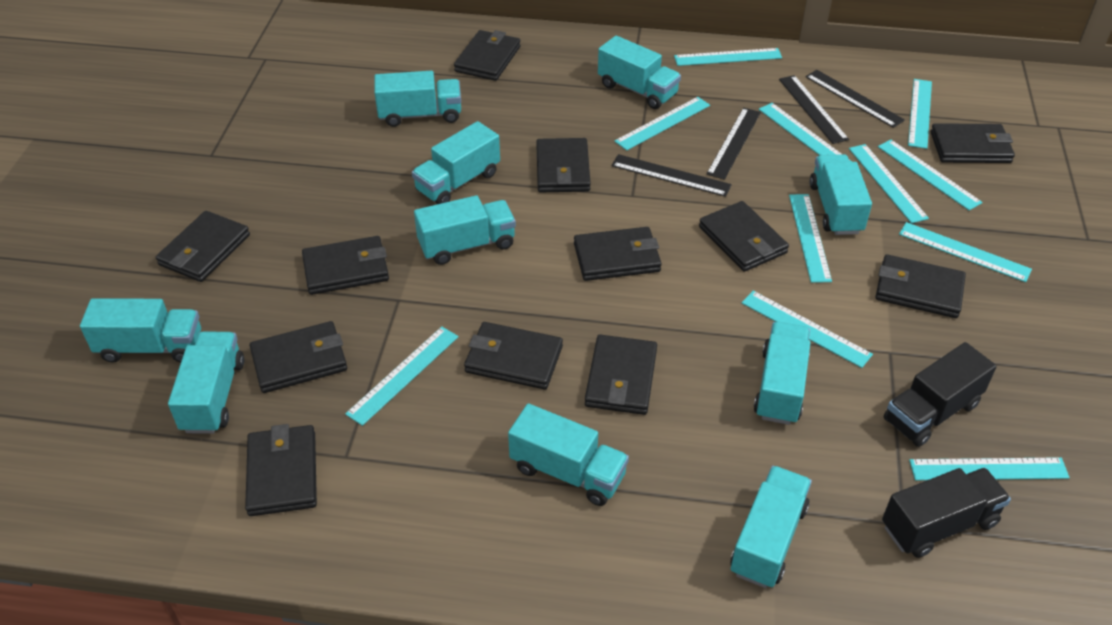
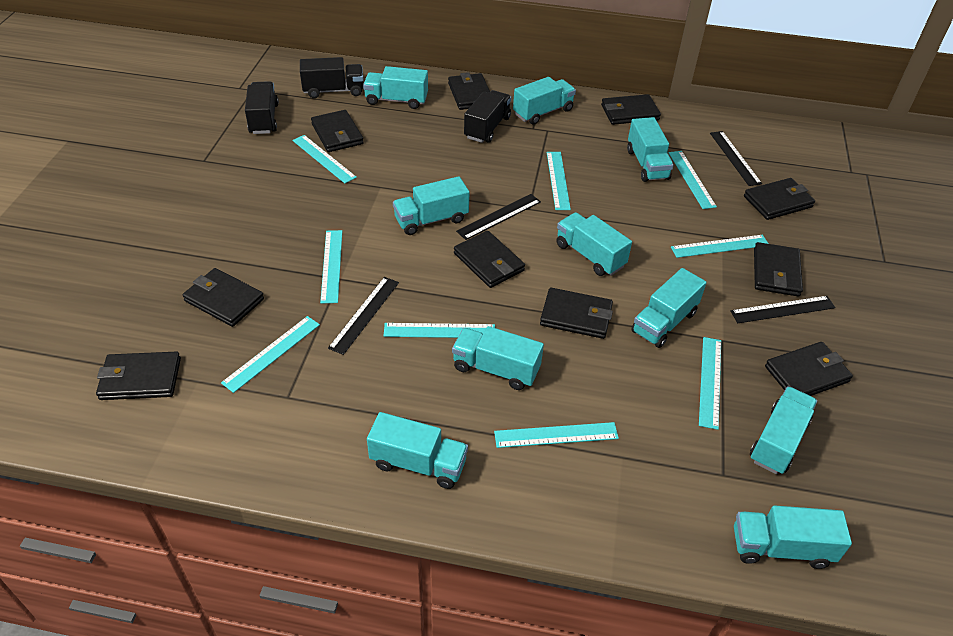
black truck: 2 -> 3
black wallet: 12 -> 10
turquoise ruler: 11 -> 9

